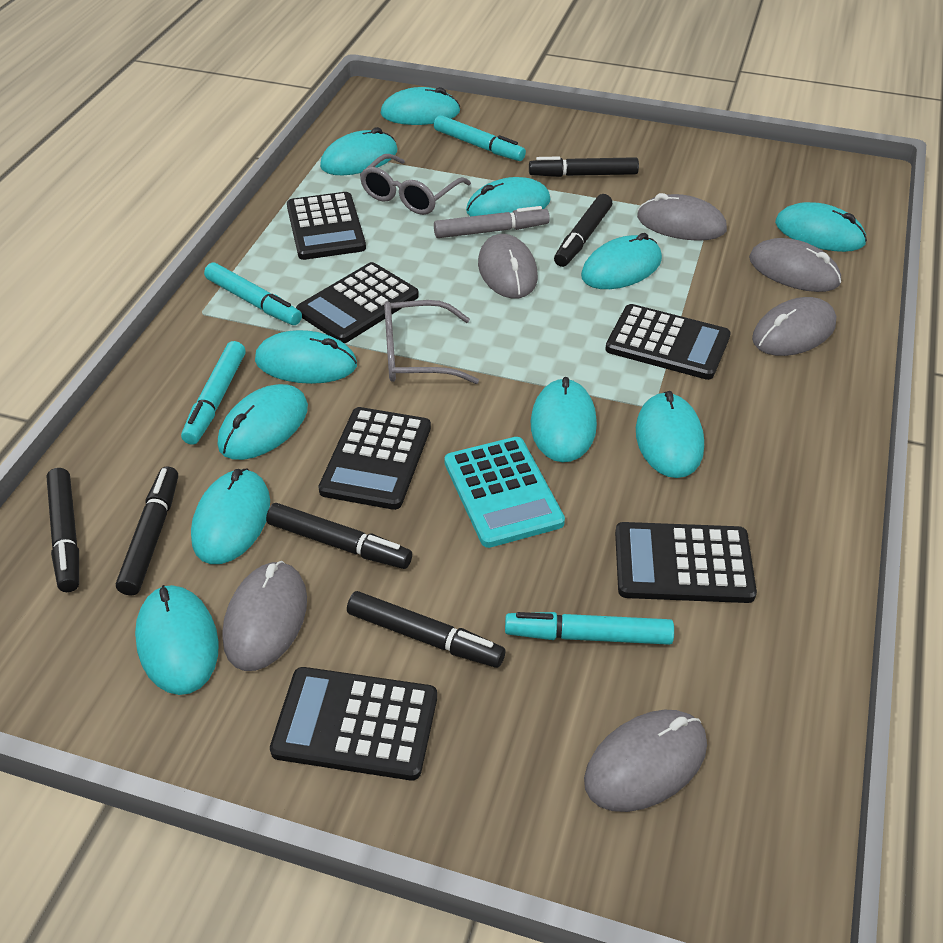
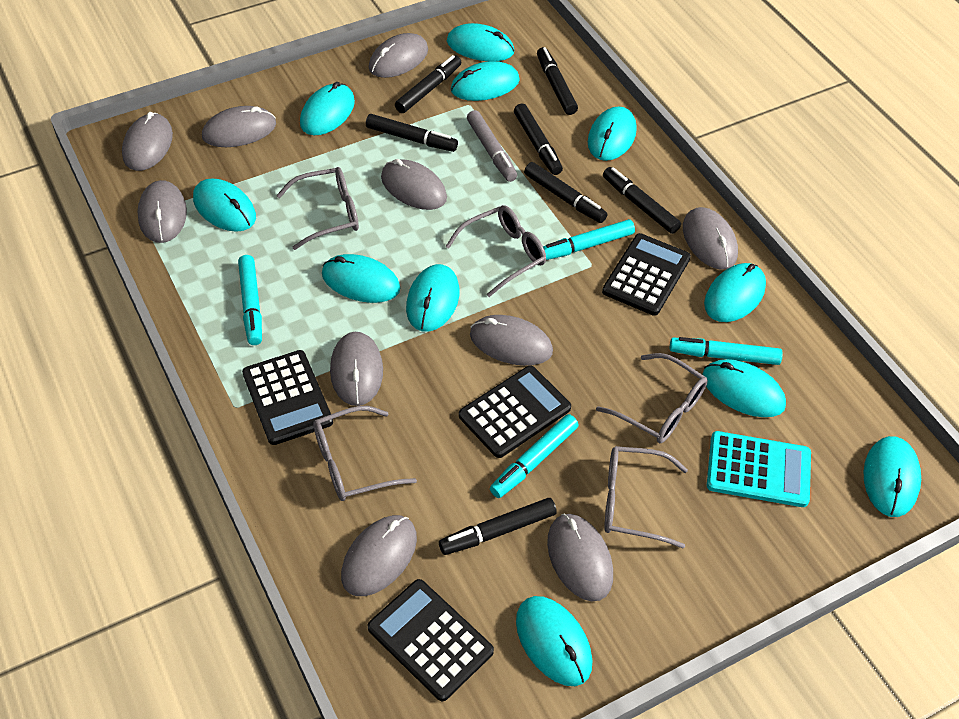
black calculator: 6 -> 4
black marker: 6 -> 7
grey glasses: 2 -> 5
grey mouse: 6 -> 10

